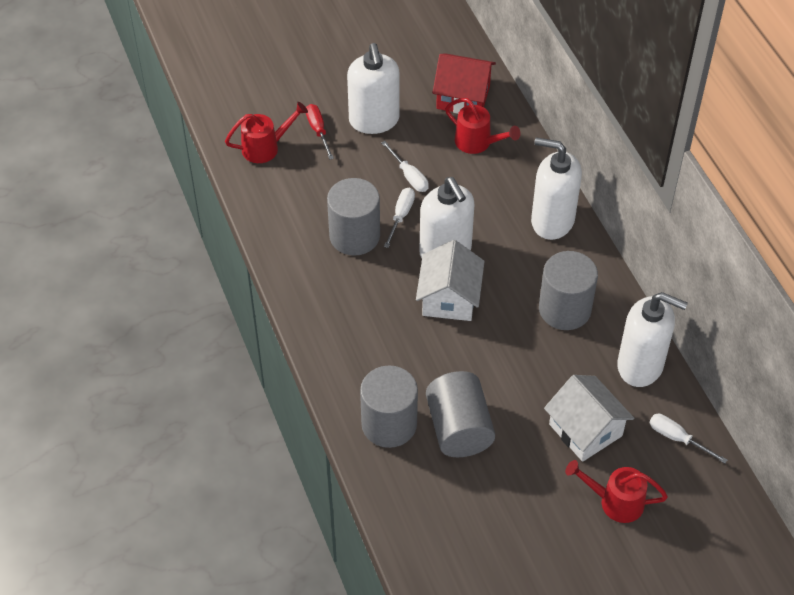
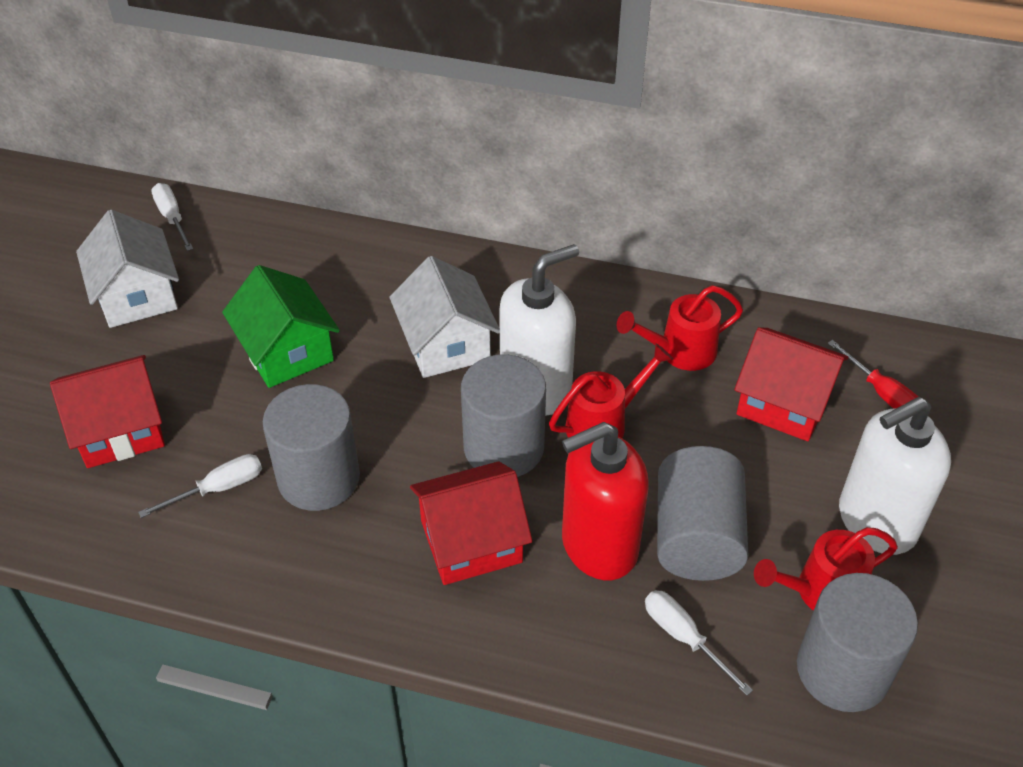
green house: 0 -> 1
red house: 1 -> 3
red soap dispenser: 0 -> 1
white soap dispenser: 4 -> 2

